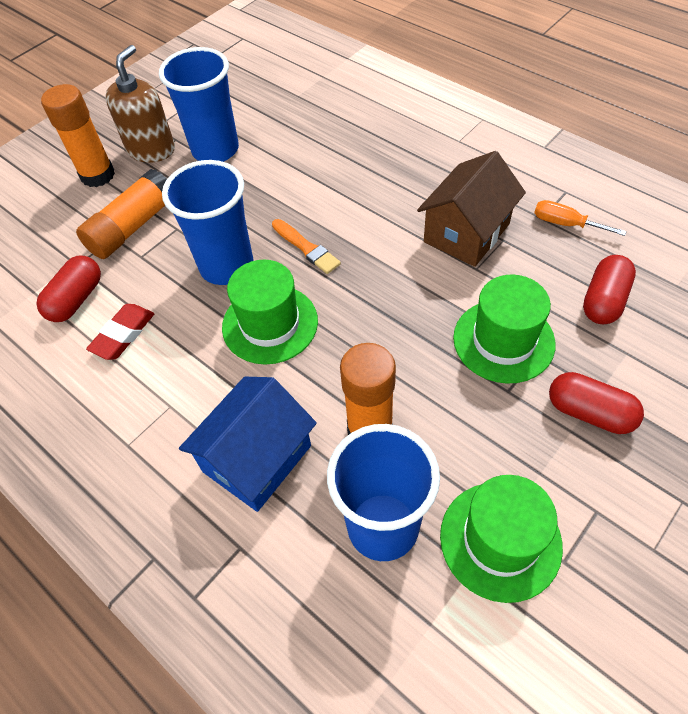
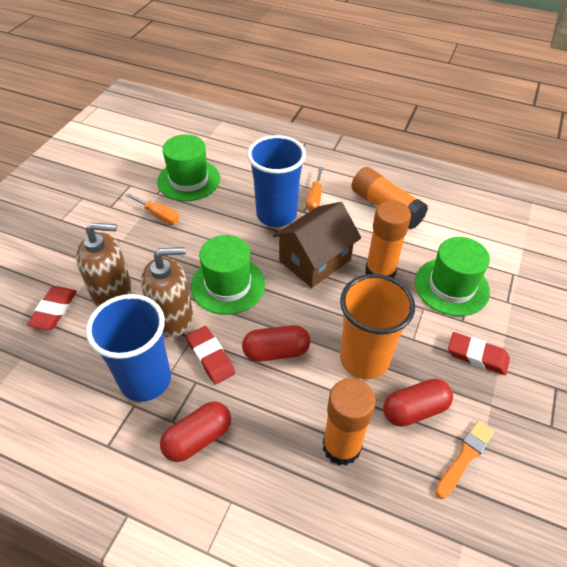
blue cup: 3 -> 2
blue house: 1 -> 0
brown soap dispenser: 1 -> 2
orange cup: 0 -> 1
orange screwdriver: 1 -> 2
red eraser: 1 -> 3

